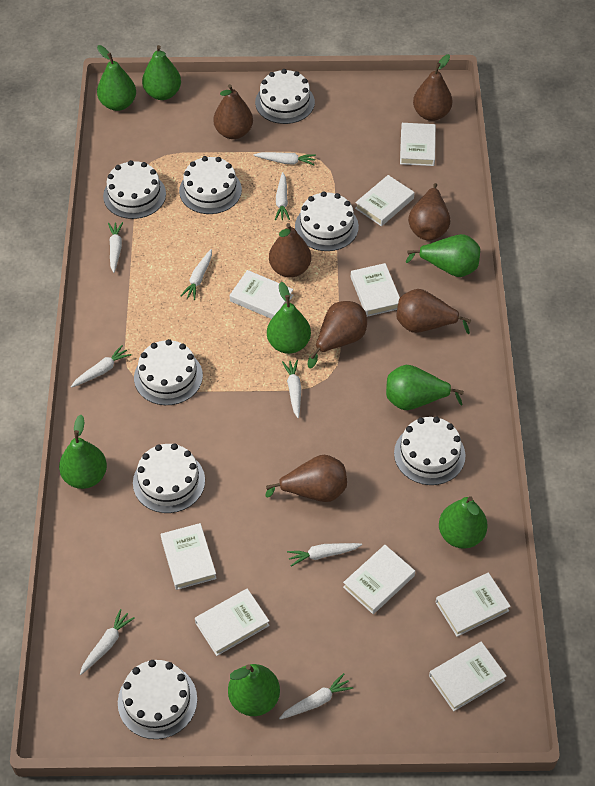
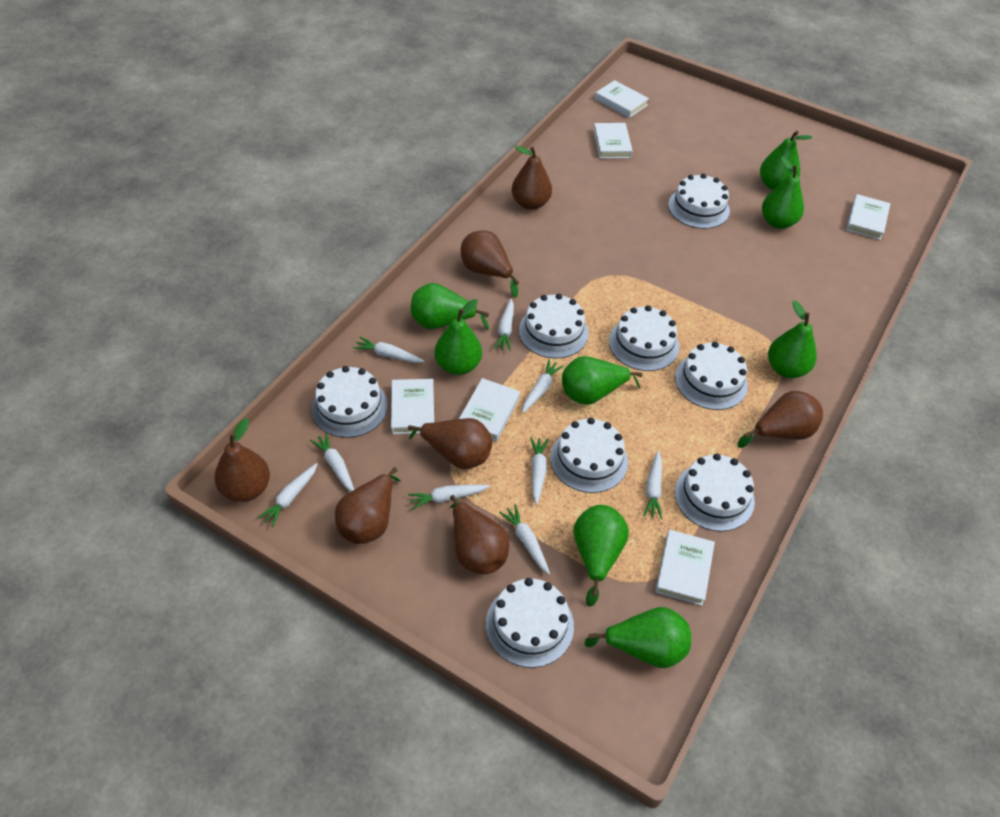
white book: 9 -> 6

